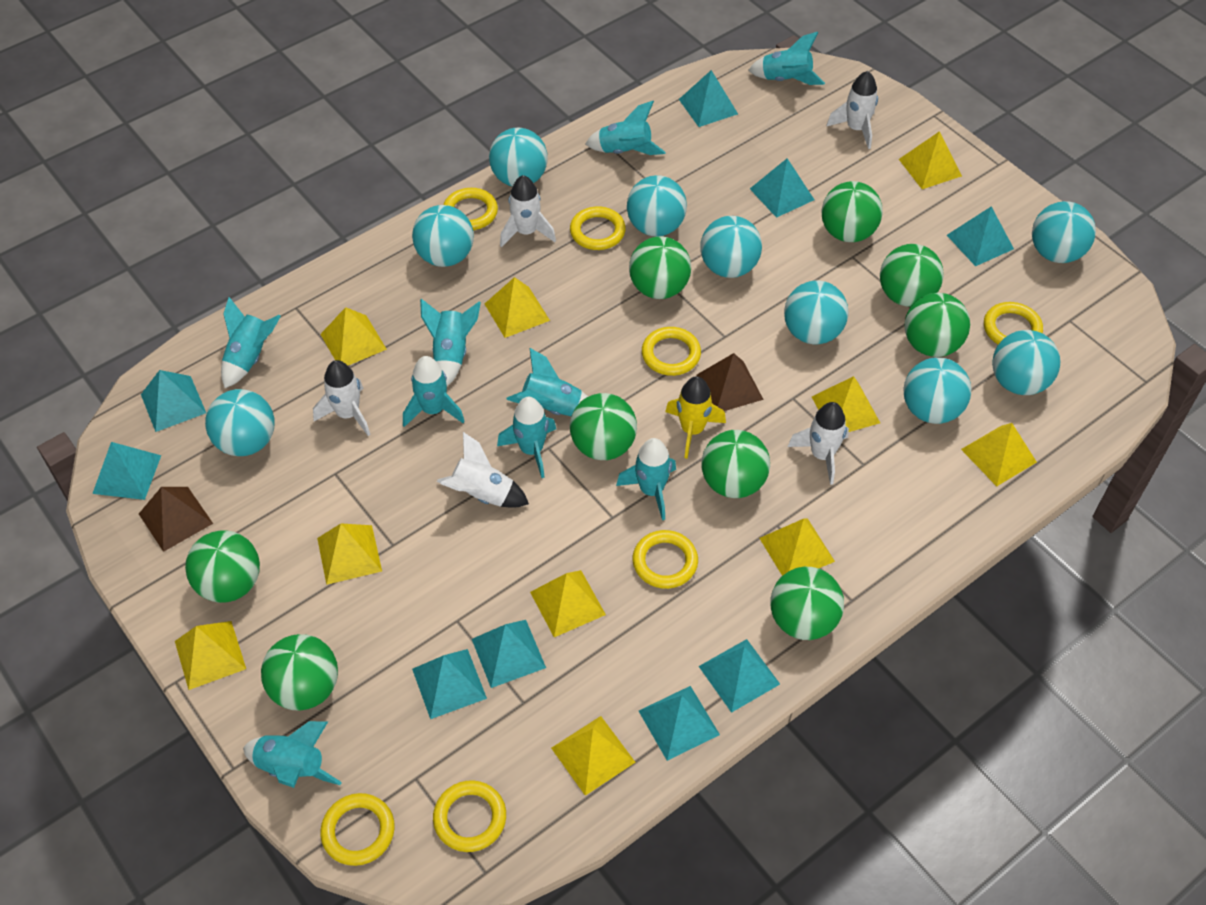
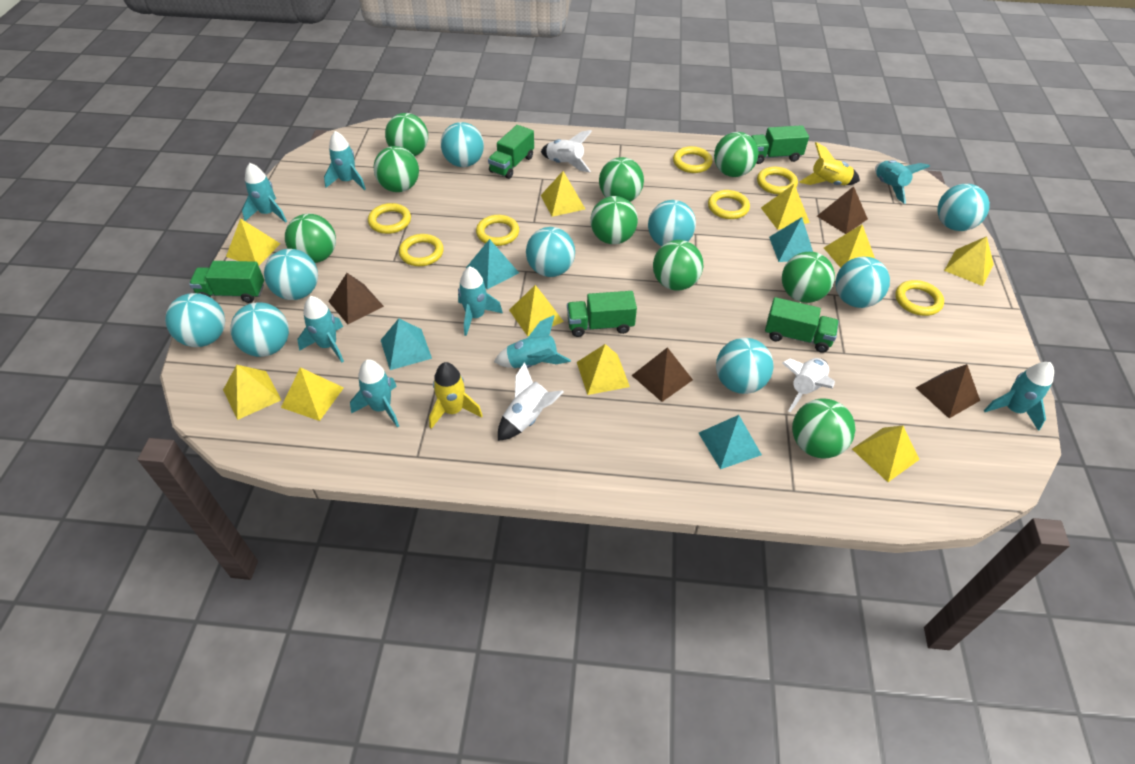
brown pyramid: 2 -> 4
green truck: 0 -> 5
turquoise pyramid: 9 -> 4
turquoise rocket: 9 -> 8
white rocket: 5 -> 3
yellow rocket: 1 -> 2

